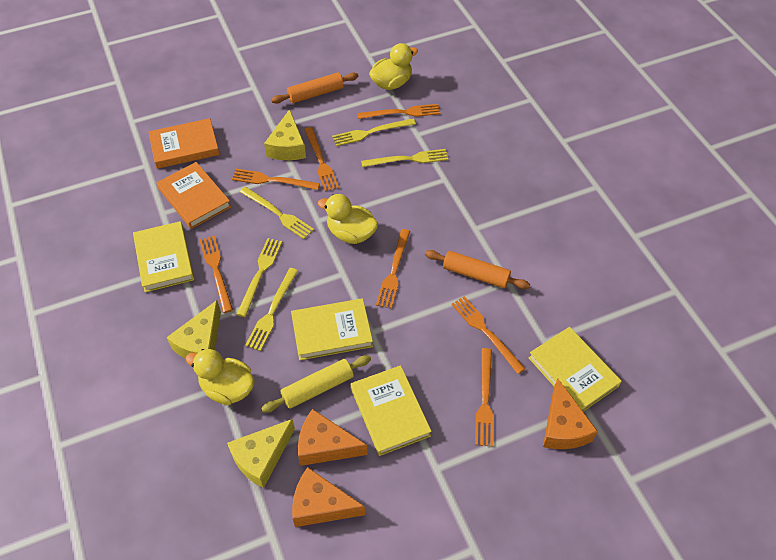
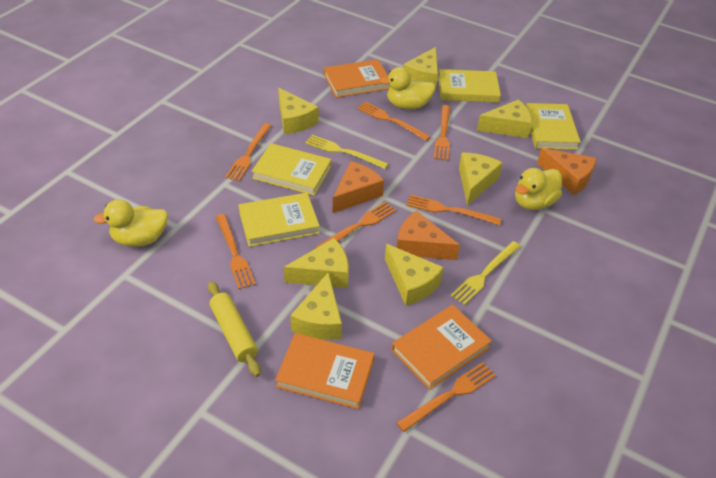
orange book: 2 -> 3
orange rolling pin: 2 -> 0
yellow cheese: 3 -> 7
yellow fork: 5 -> 2

